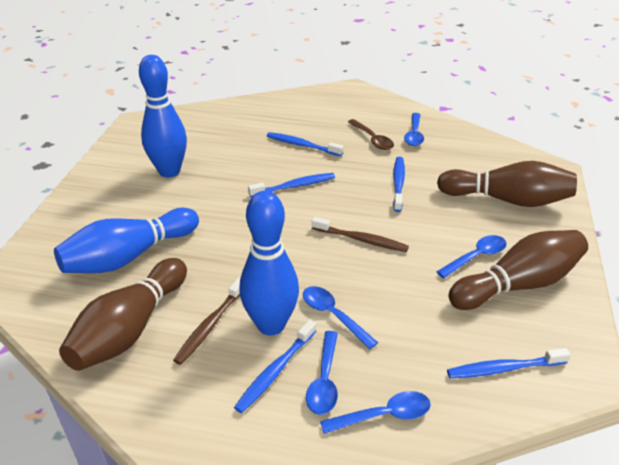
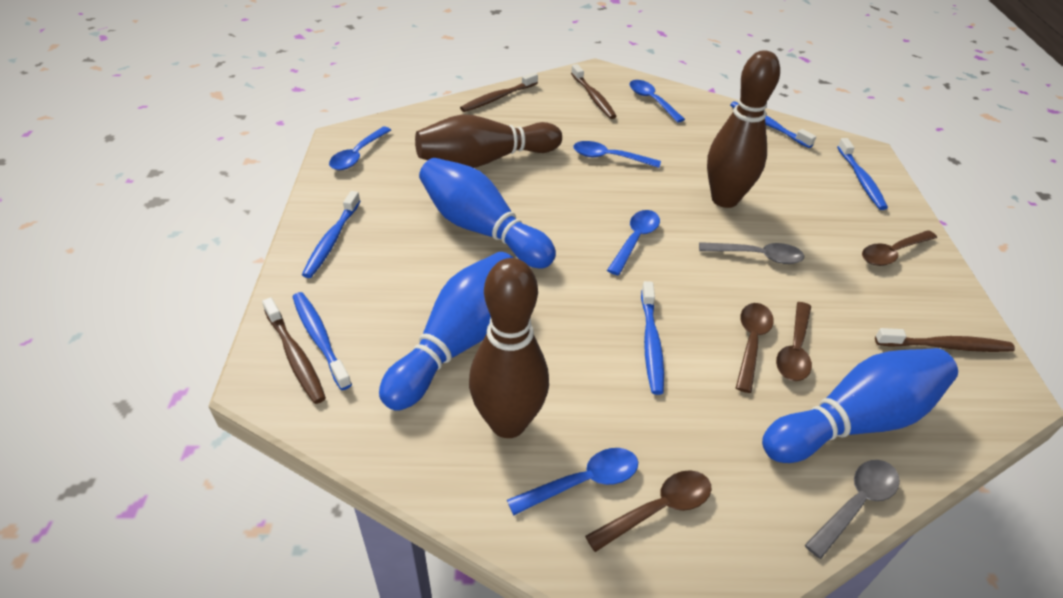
brown spoon: 1 -> 4
brown toothbrush: 2 -> 4
grey spoon: 0 -> 2

